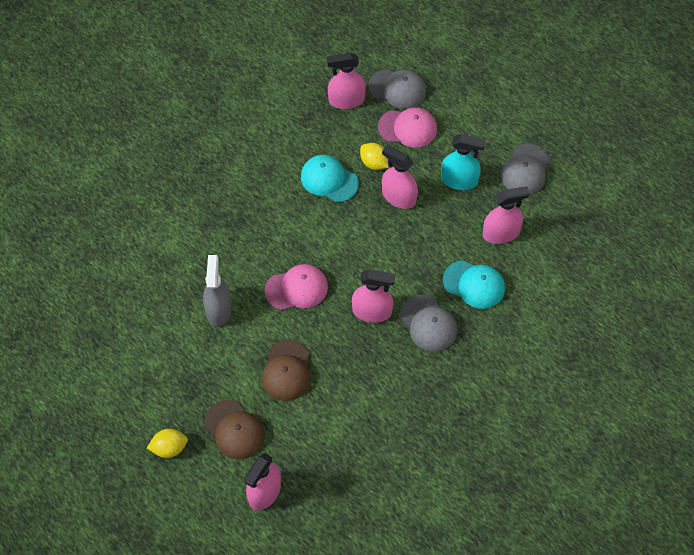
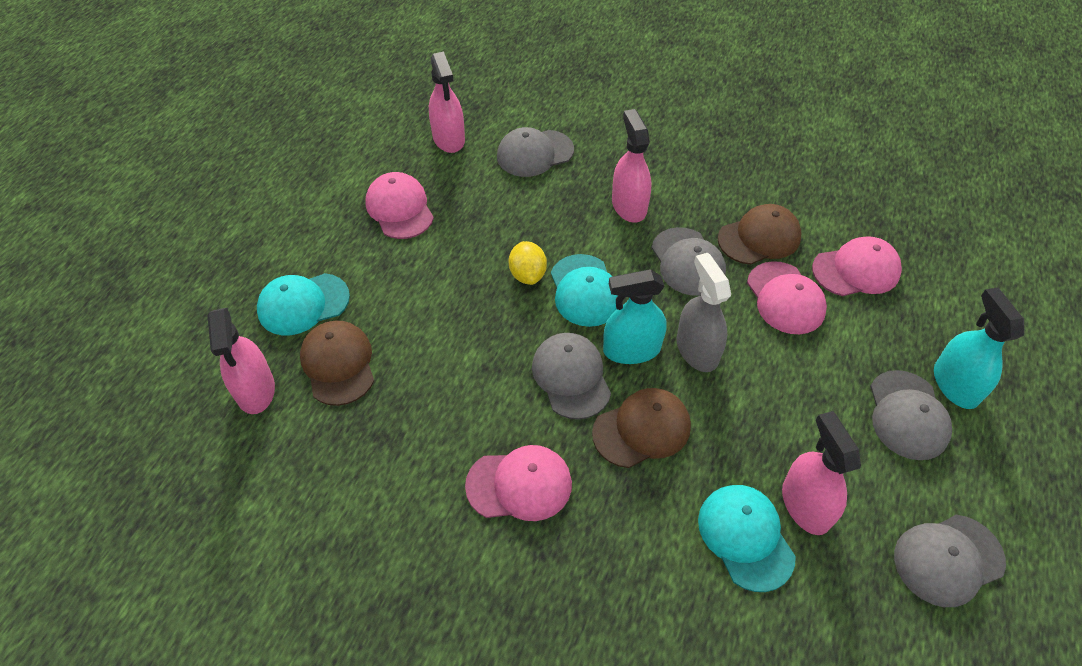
brown cap: 2 -> 3
grey cap: 3 -> 5
pink cap: 2 -> 4
pink spray bottle: 5 -> 4
turquoise cap: 2 -> 3
turquoise spray bottle: 1 -> 2
yellow lemon: 2 -> 1

